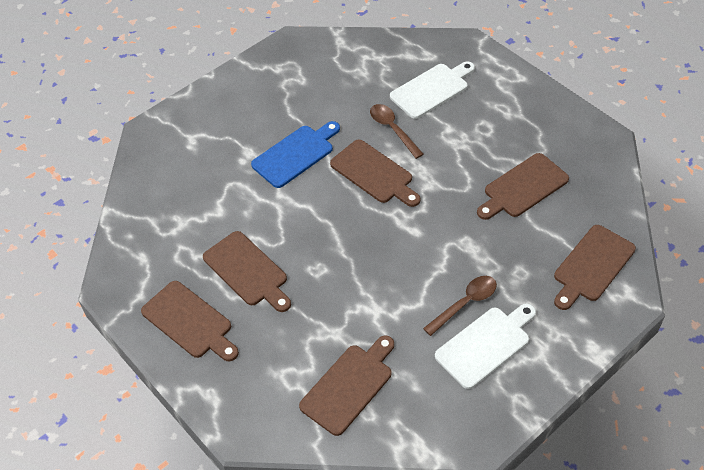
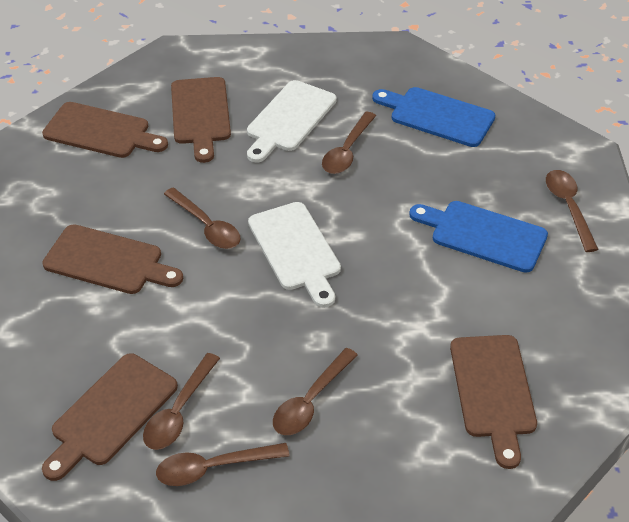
blue cutting board: 1 -> 2
brown cutting board: 6 -> 5
brown spoon: 2 -> 6

